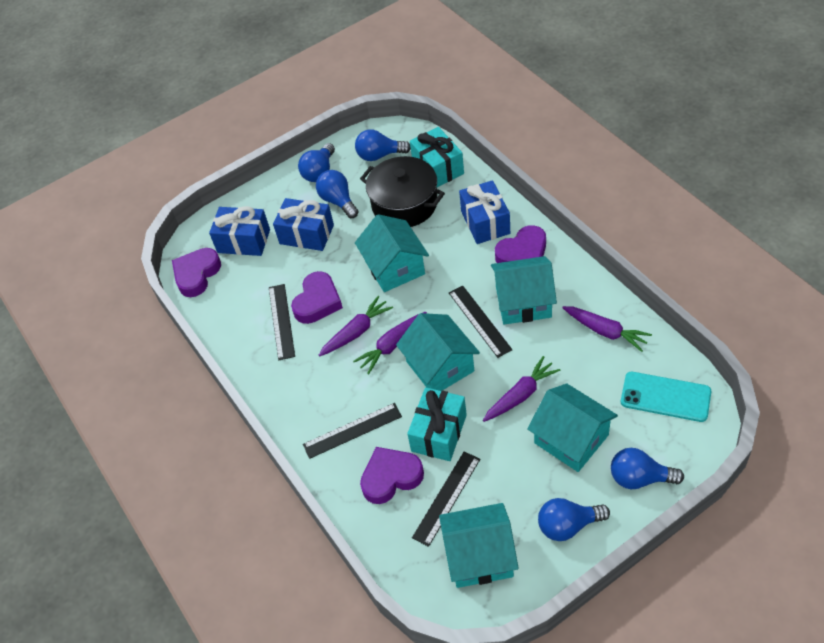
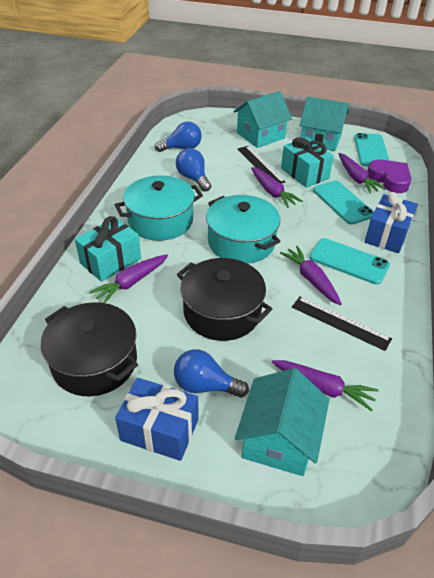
black pot: 1 -> 2
black ruler: 4 -> 2
blue gift: 3 -> 2
blue light bulb: 5 -> 3
purple carrot: 4 -> 5
purple heart: 4 -> 1
turquoise house: 5 -> 3
turquoise phone: 1 -> 3
turquoise pot: 0 -> 2

